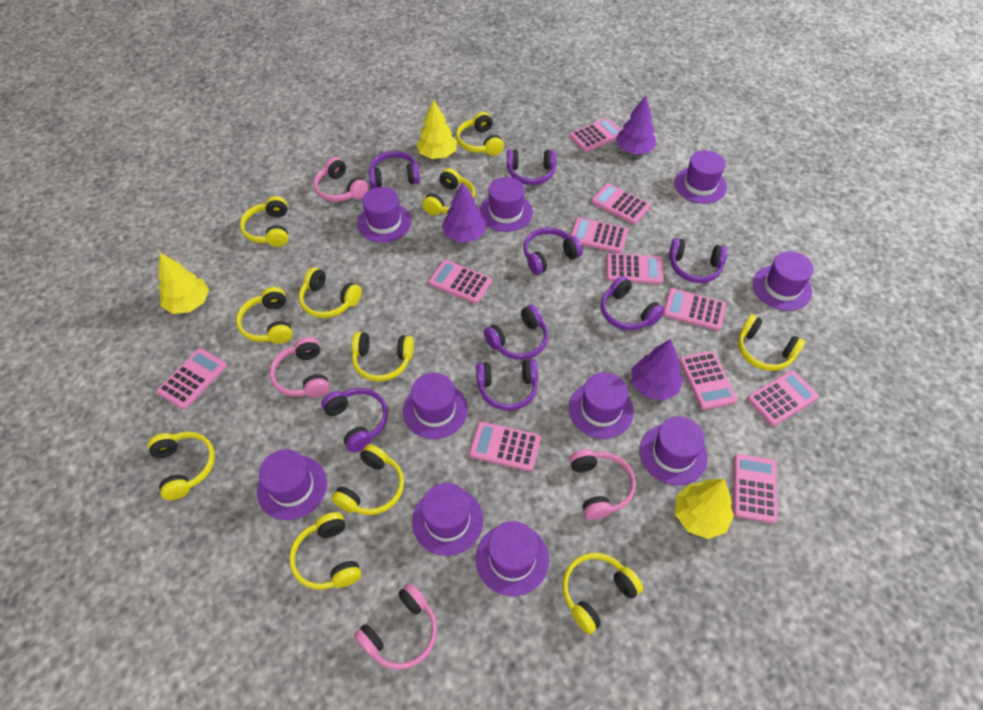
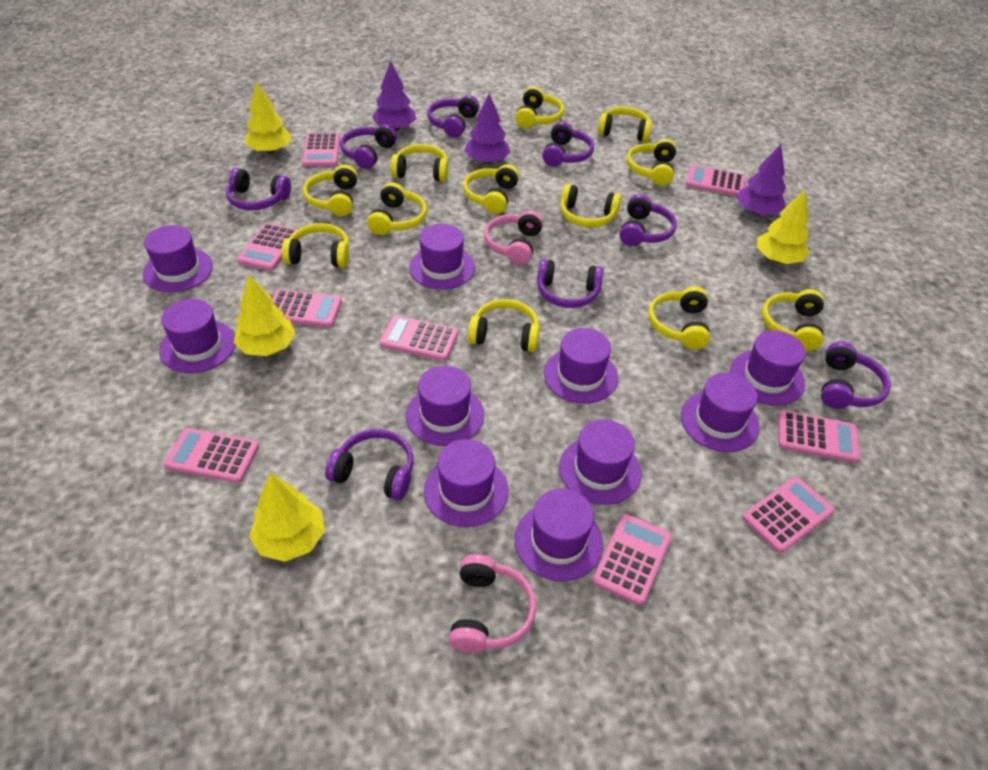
pink calculator: 11 -> 9
pink headphones: 4 -> 2
yellow headphones: 11 -> 12
yellow tree: 3 -> 4

